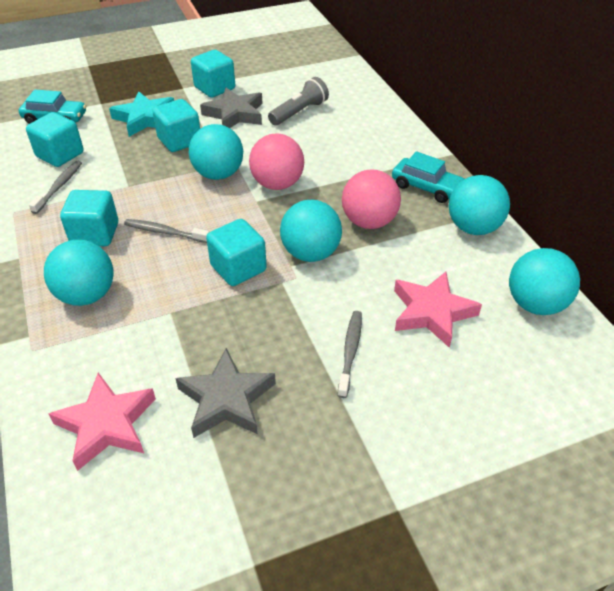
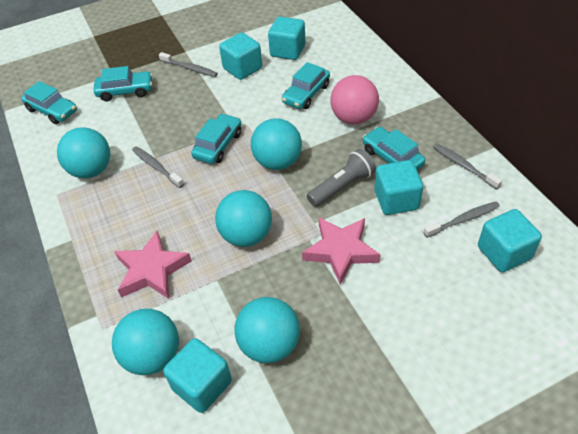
grey star: 2 -> 0
grey toothbrush: 3 -> 4
pink ball: 2 -> 1
turquoise car: 2 -> 5
turquoise star: 1 -> 0

